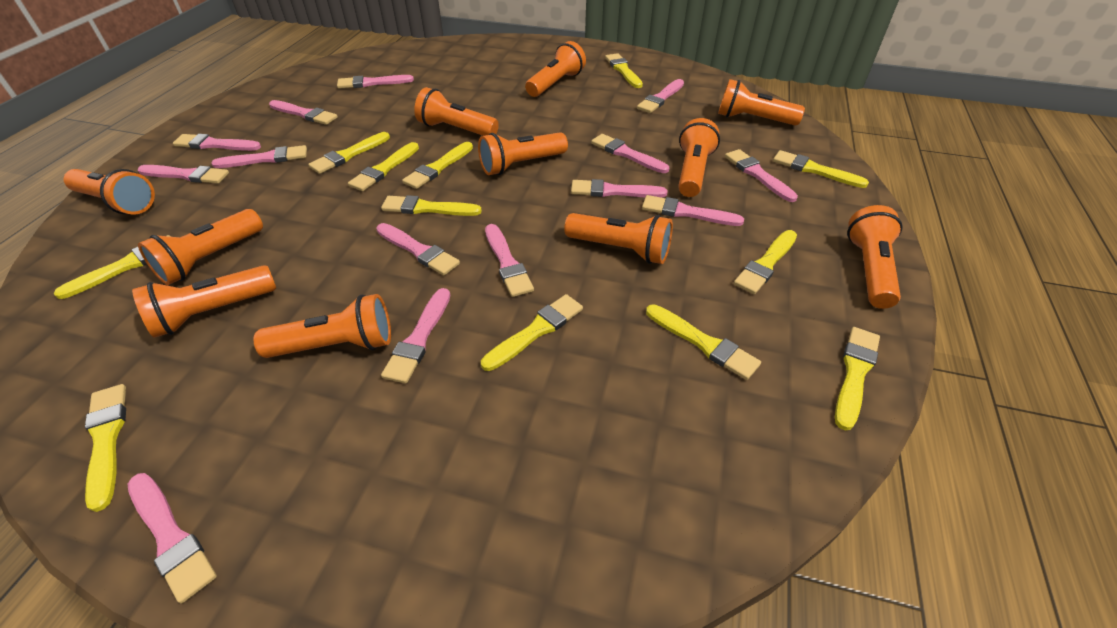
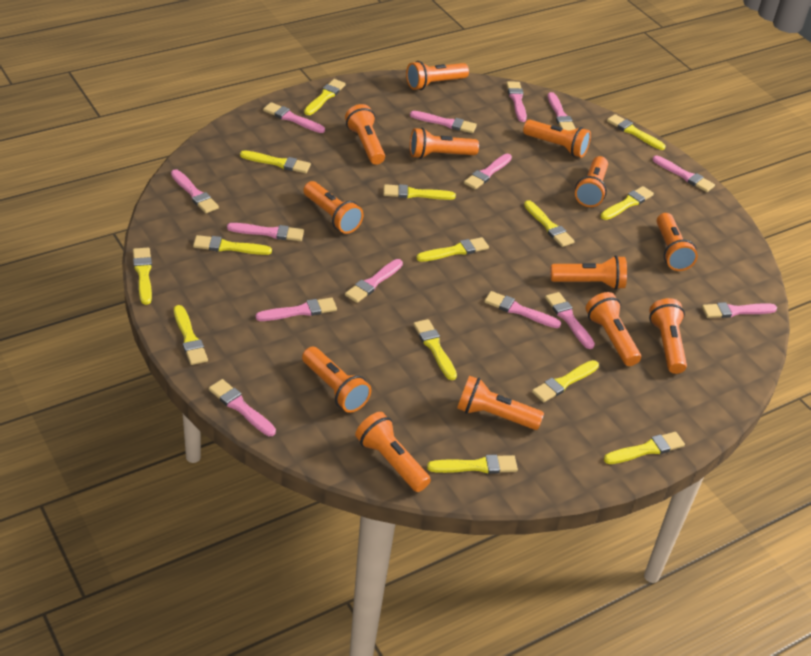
orange flashlight: 11 -> 13
yellow brush: 12 -> 14

